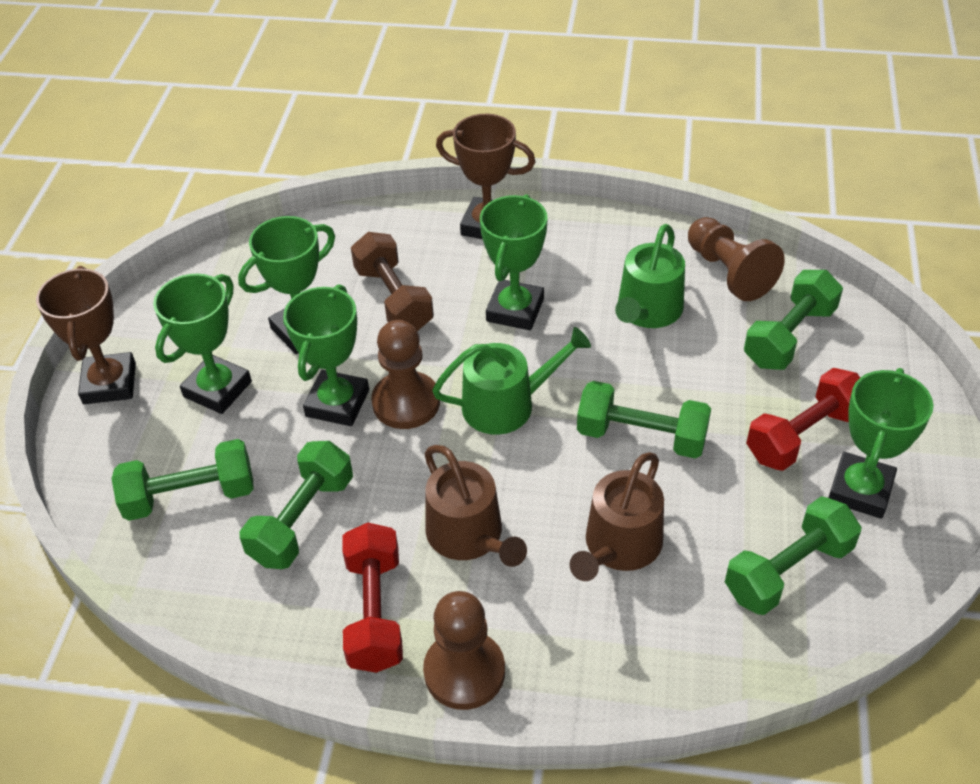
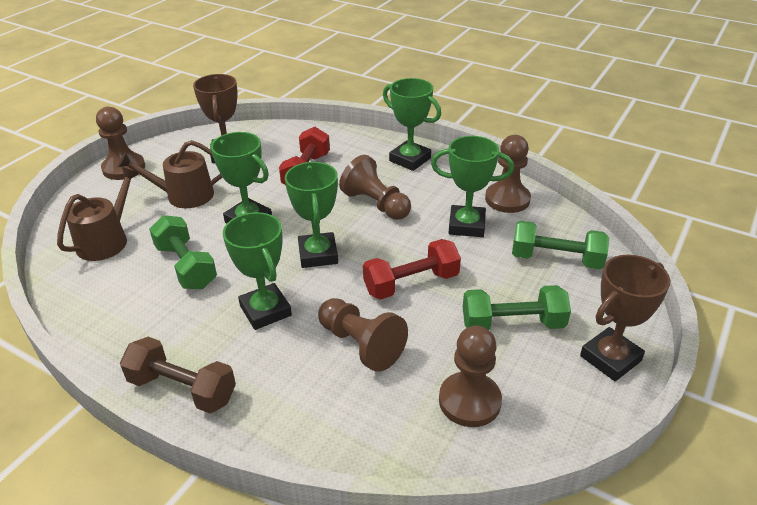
brown pawn: 3 -> 5
green dumbbell: 5 -> 3
green watering can: 2 -> 0

